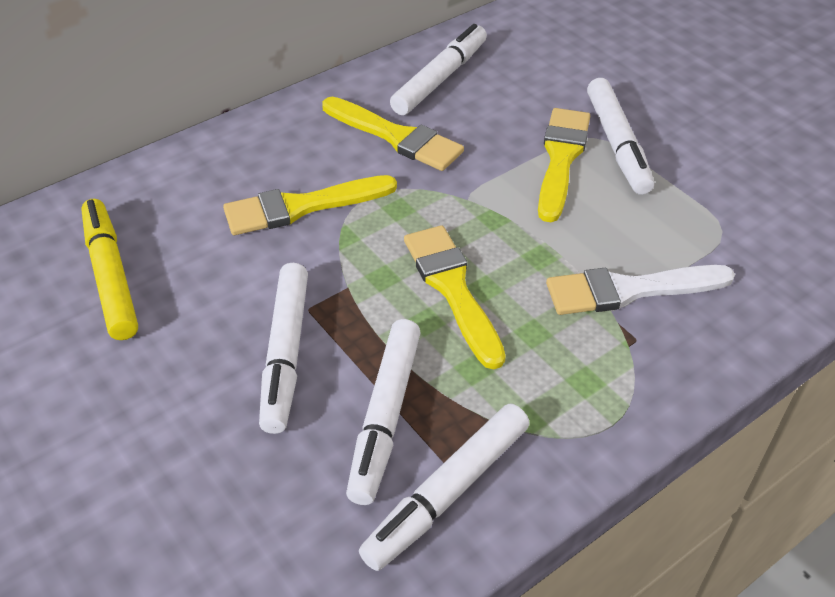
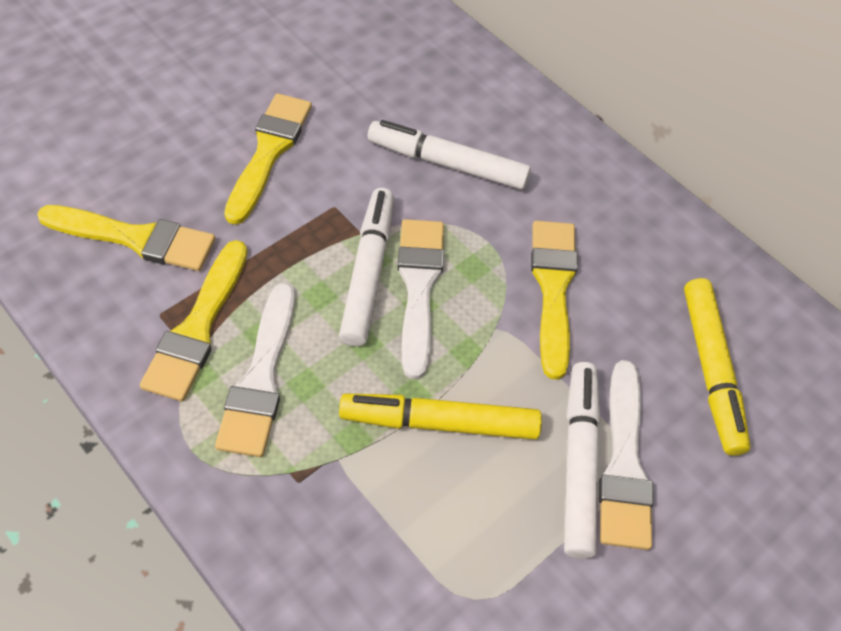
white brush: 1 -> 3
white marker: 5 -> 3
yellow marker: 1 -> 2

